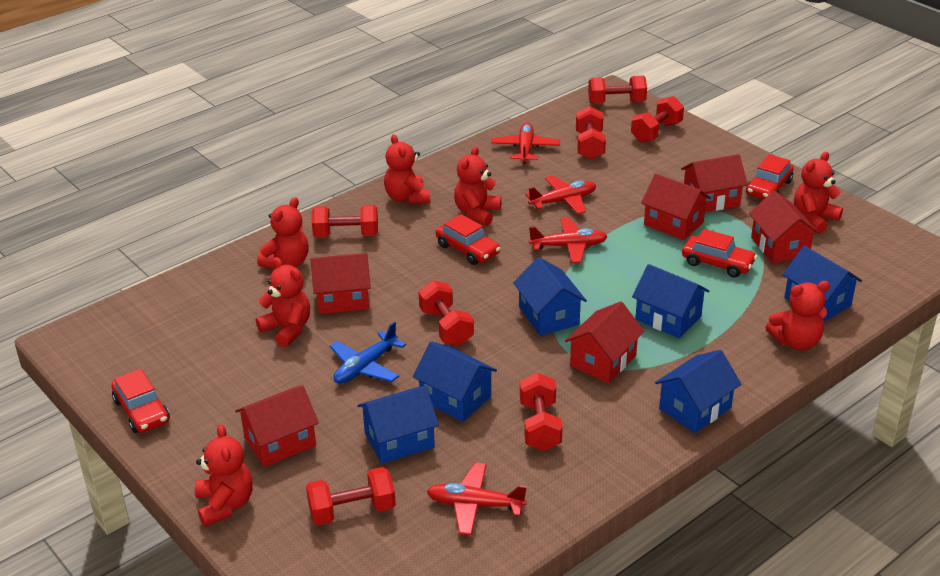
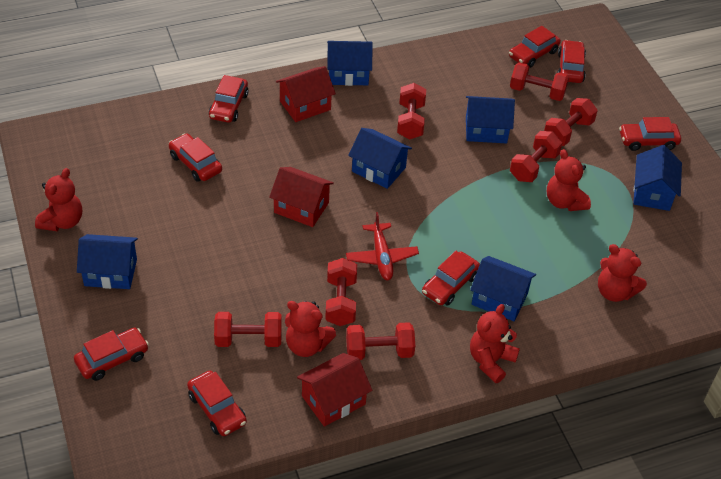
blue plane: 1 -> 0
red car: 4 -> 8
red house: 6 -> 3
red plane: 4 -> 1
red teddy bear: 7 -> 5

